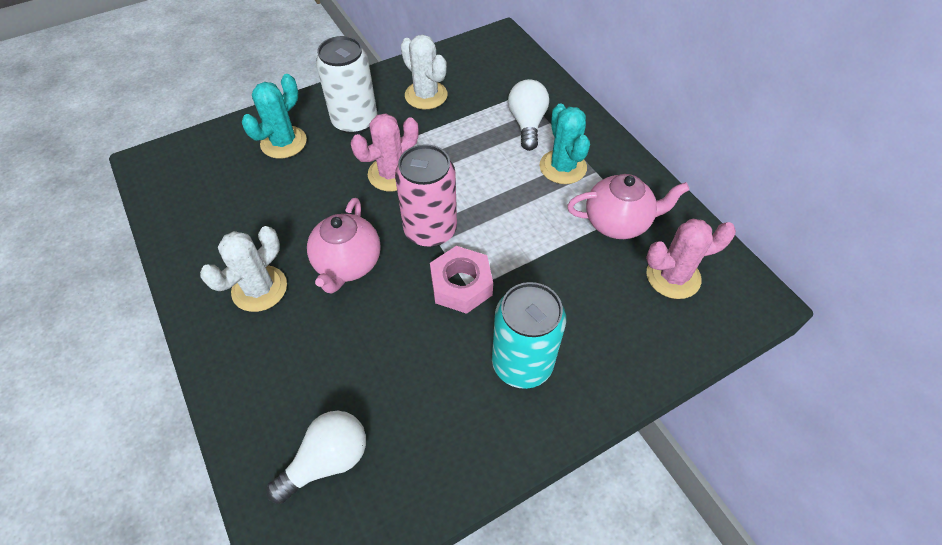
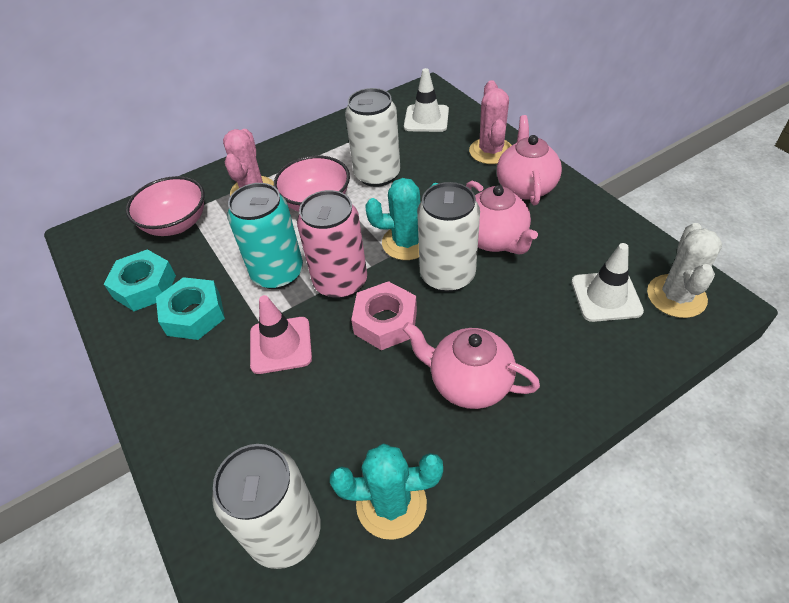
pink bowl: 0 -> 2
pink teapot: 2 -> 3
pink traffic cone: 0 -> 1
turquoise nut: 0 -> 2
white cactus: 2 -> 1
white can: 1 -> 3
white light bulb: 2 -> 0
white traffic cone: 0 -> 2

